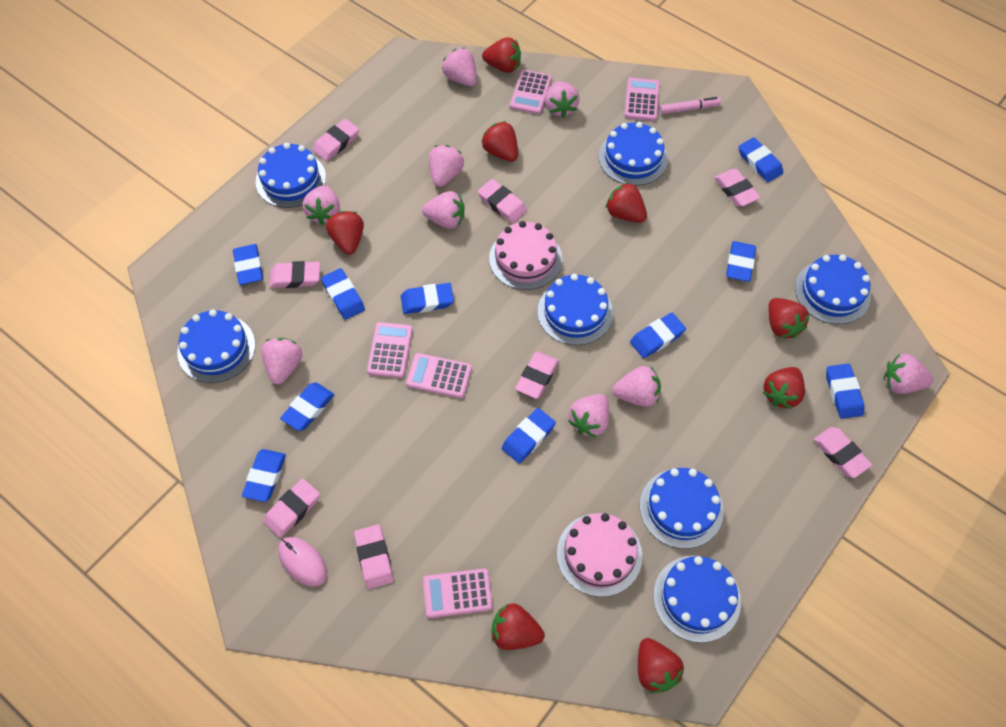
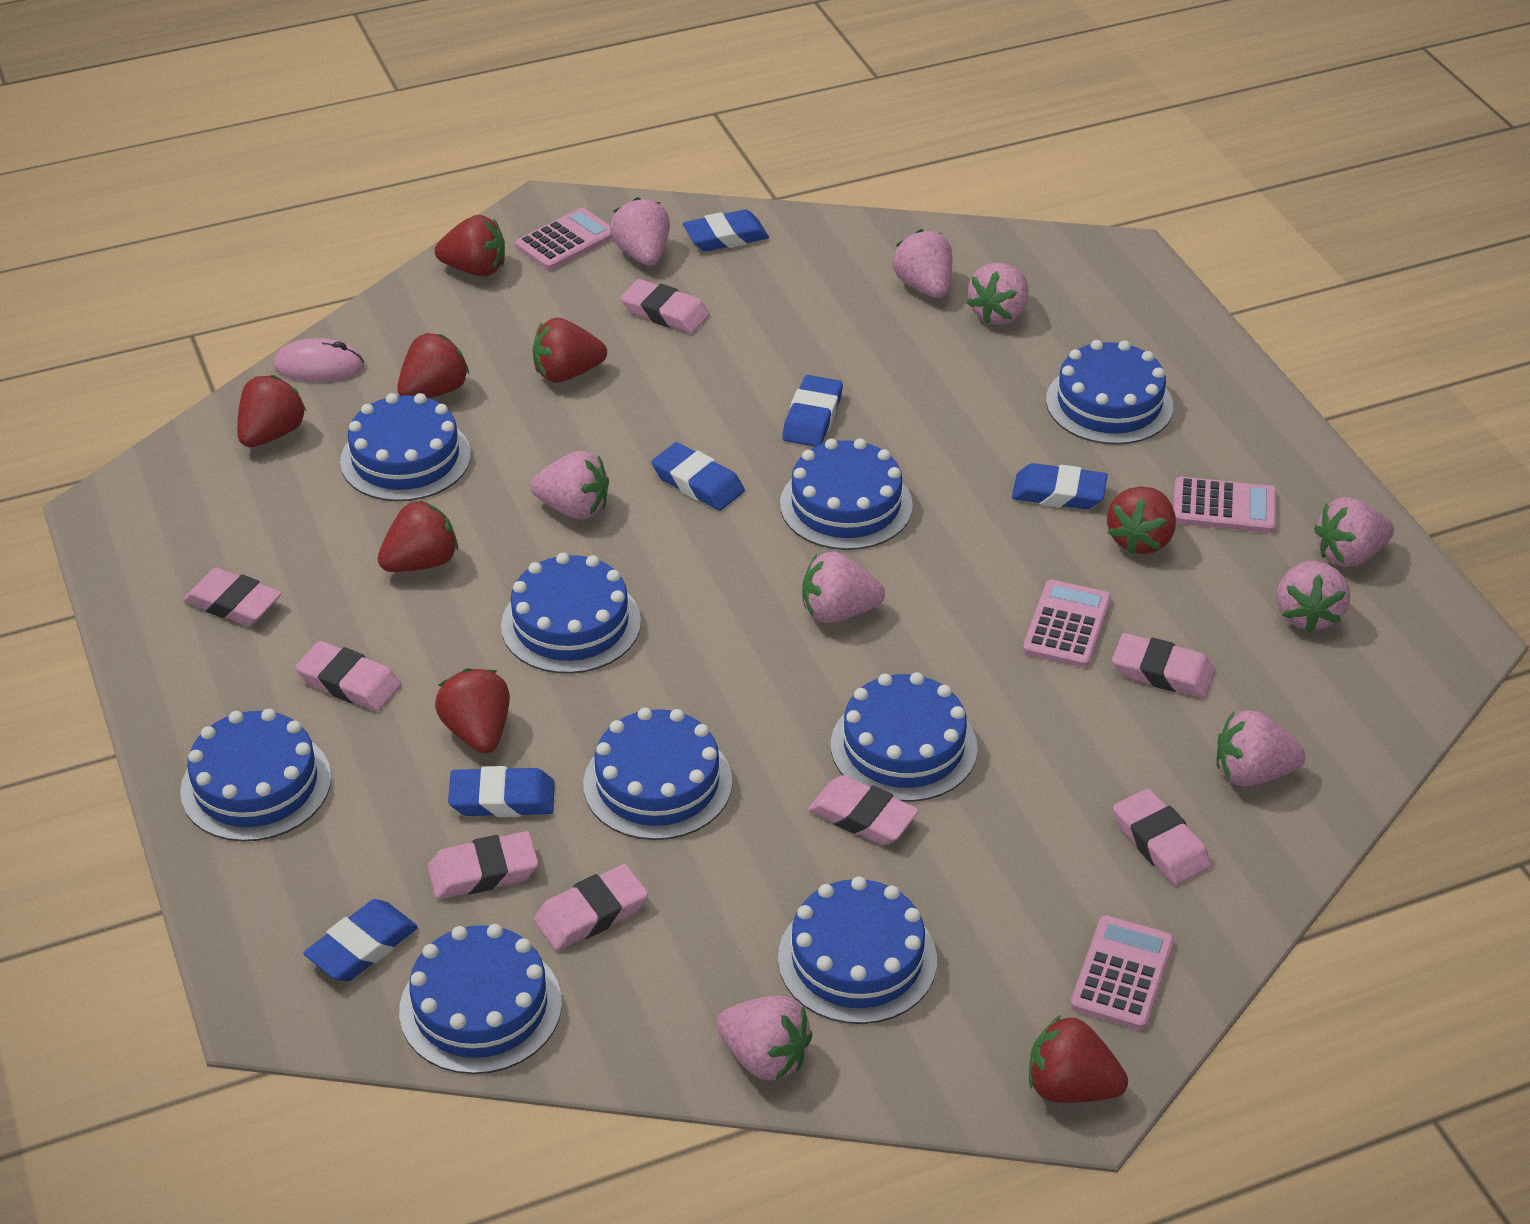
blue cake: 7 -> 9
blue eraser: 10 -> 6
pink cake: 2 -> 0
pink calculator: 5 -> 4
pink marker: 1 -> 0

